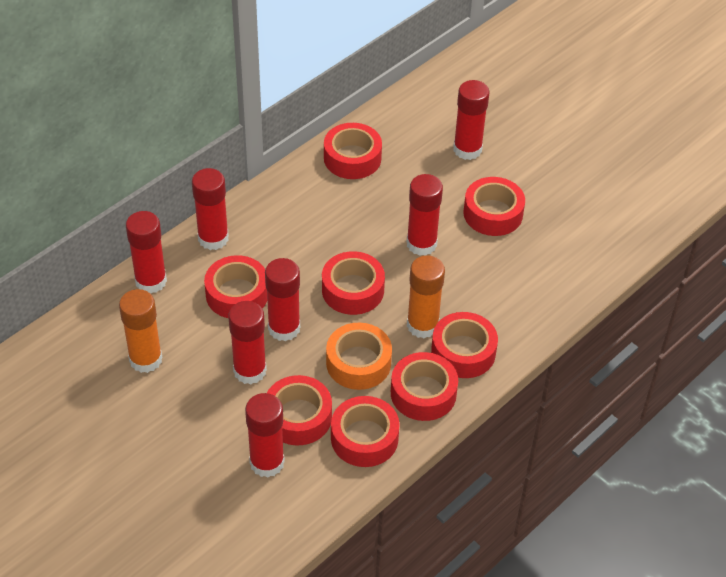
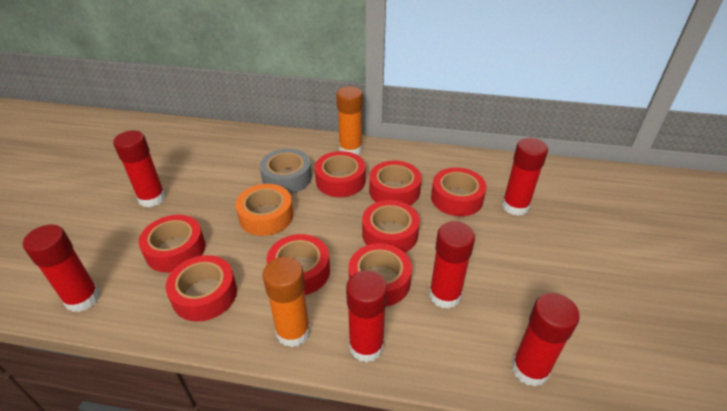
grey tape: 0 -> 1
red glue stick: 7 -> 6

